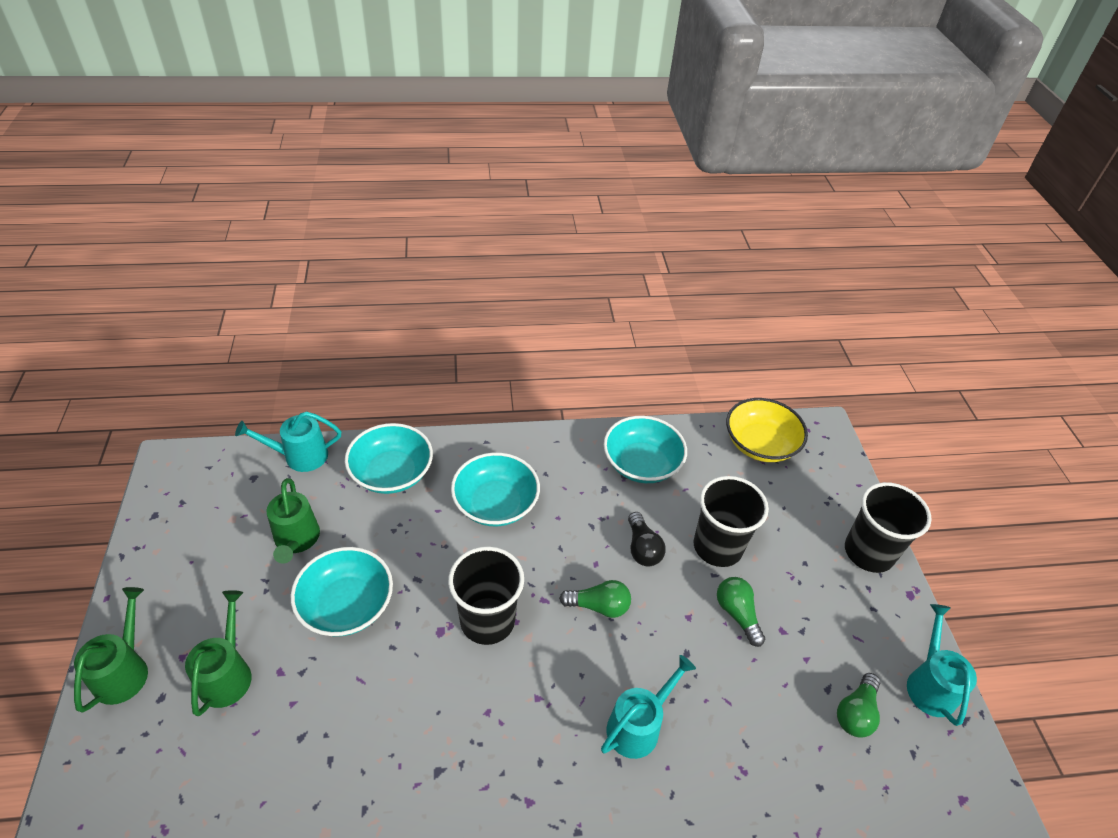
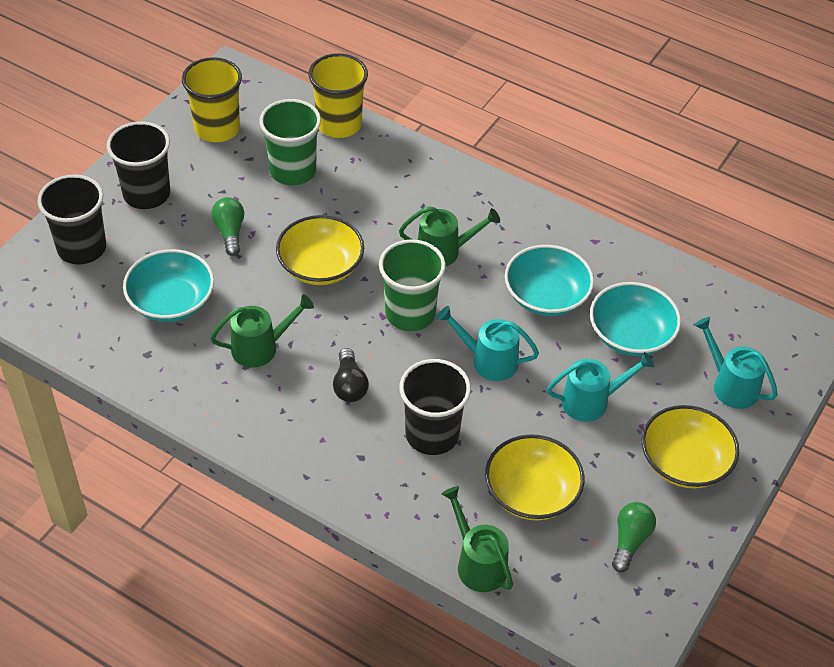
green cup: 0 -> 2
green light bulb: 3 -> 2
turquoise bowl: 4 -> 3
yellow bowl: 1 -> 3
yellow cup: 0 -> 2

